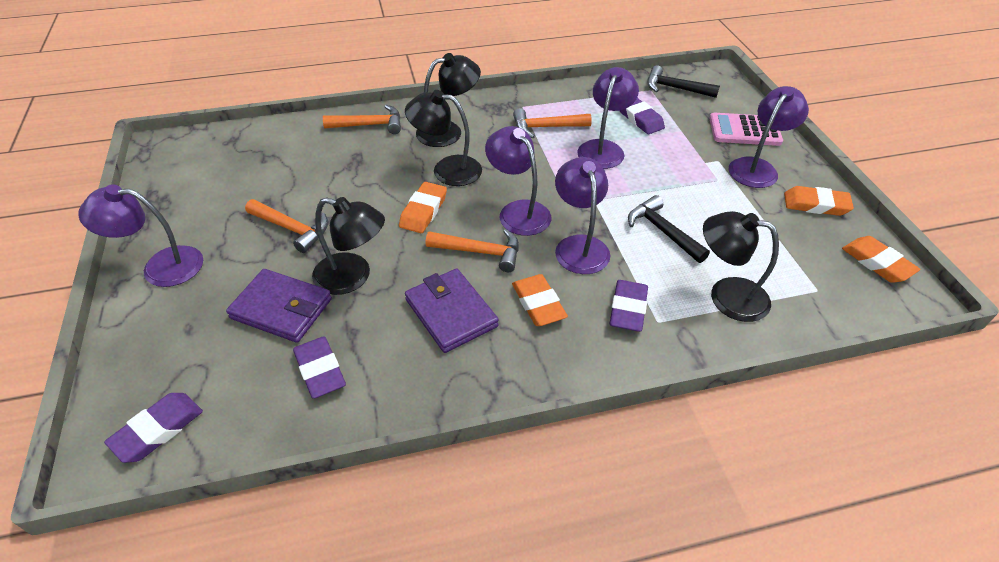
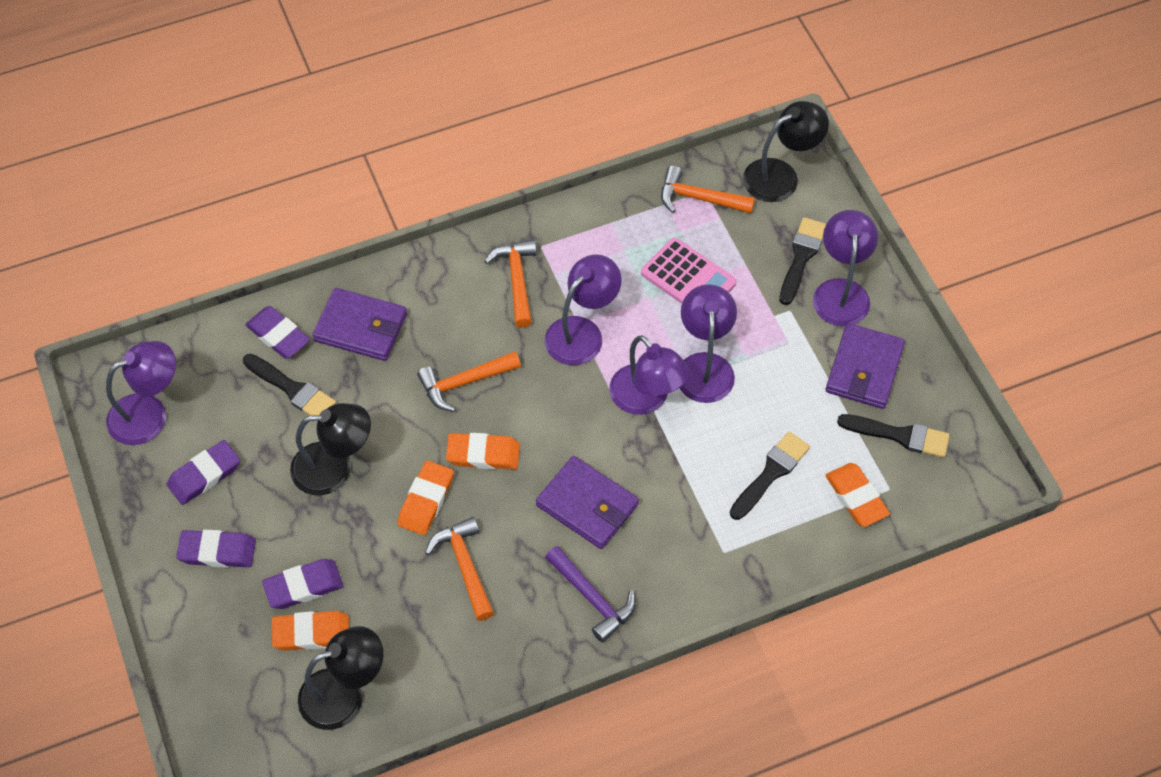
black brush: 0 -> 4
black hammer: 2 -> 0
black lamp: 4 -> 3
purple hammer: 0 -> 1
purple wallet: 2 -> 3

